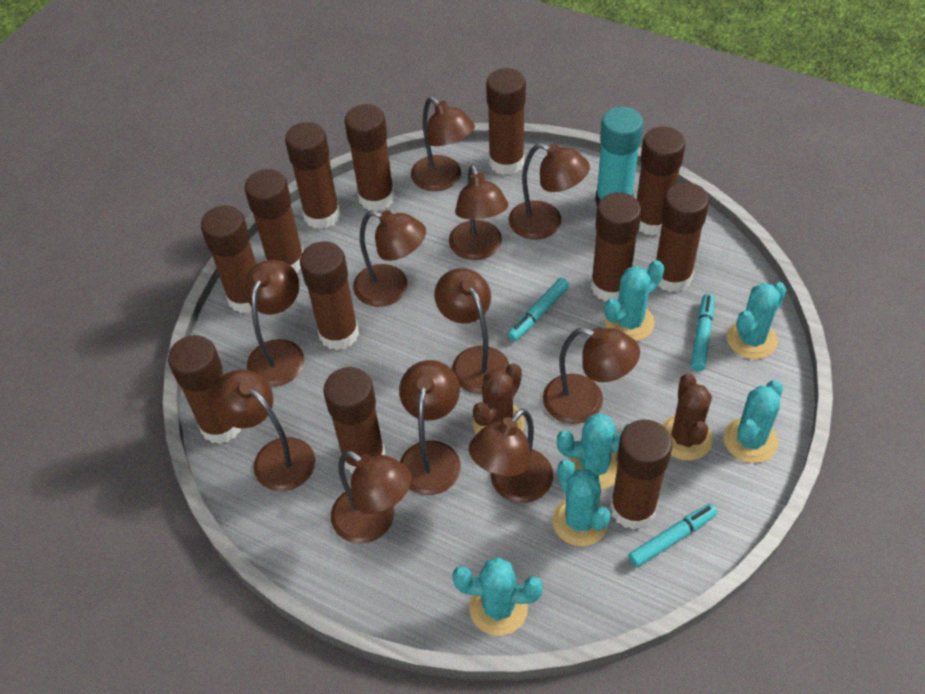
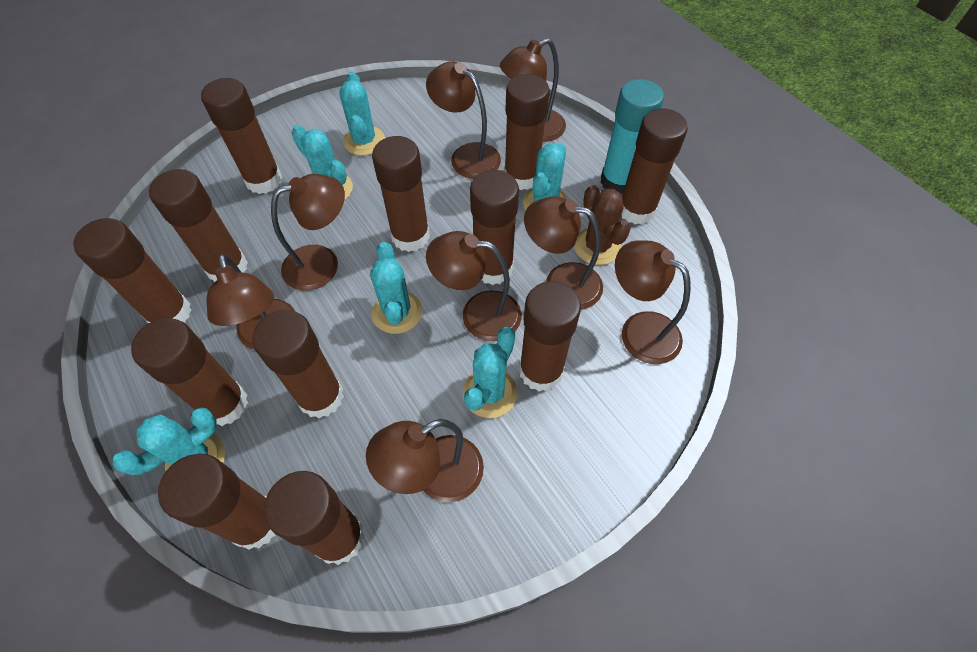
brown cactus: 2 -> 1
brown lamp: 11 -> 8
turquoise marker: 3 -> 0

